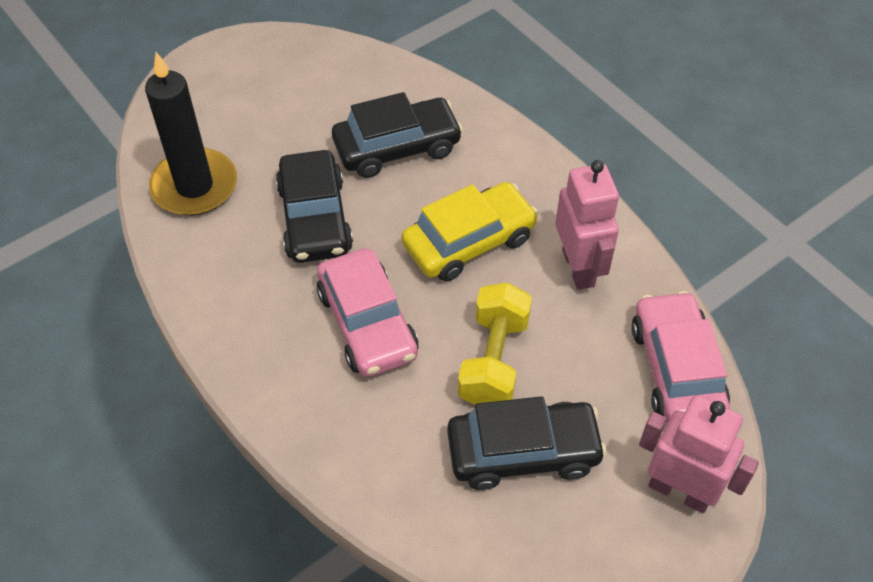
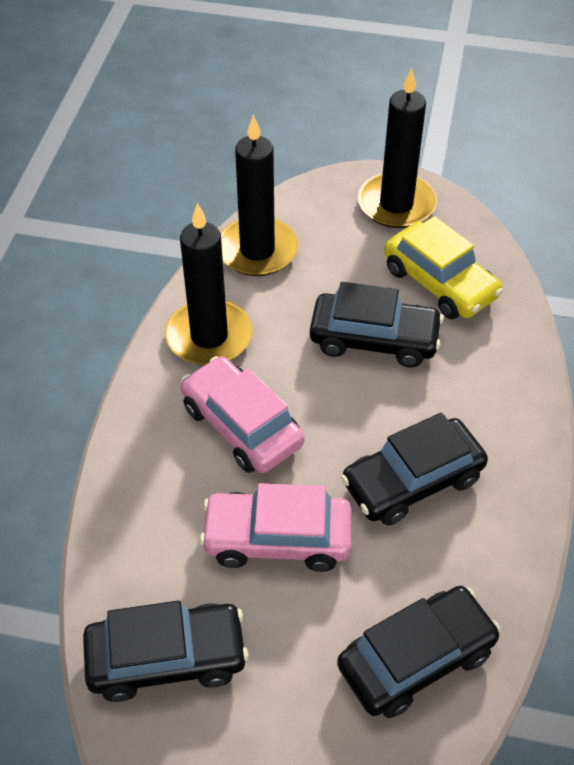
black candle: 1 -> 3
black car: 3 -> 4
pink robot: 2 -> 0
yellow dumbbell: 1 -> 0

